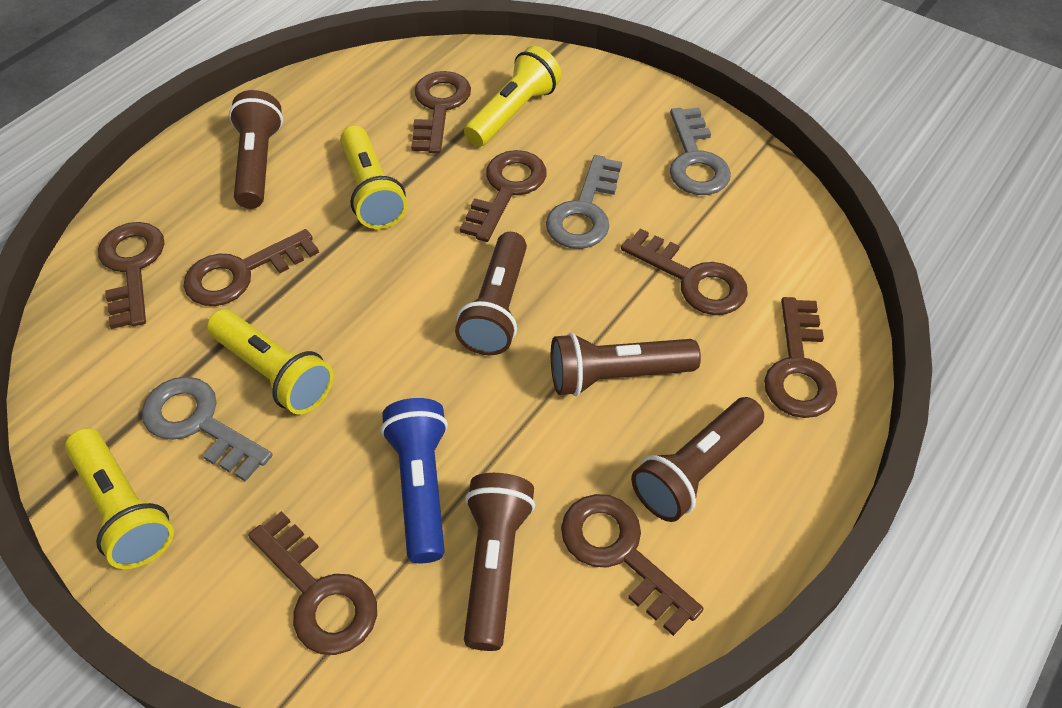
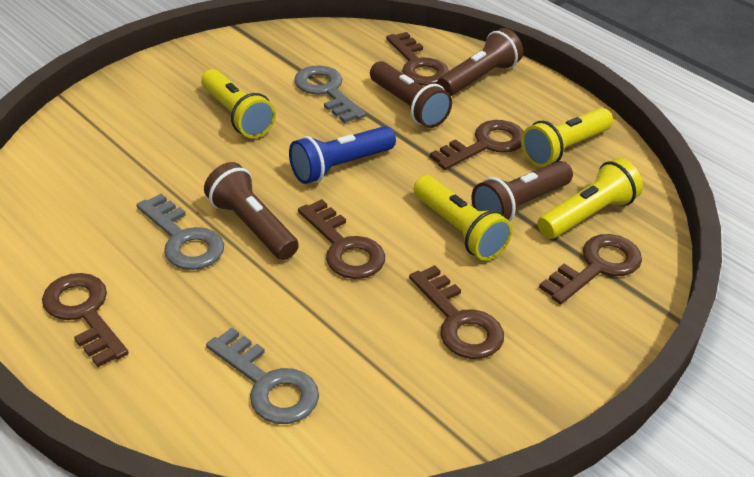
brown flashlight: 5 -> 4
brown key: 8 -> 6

